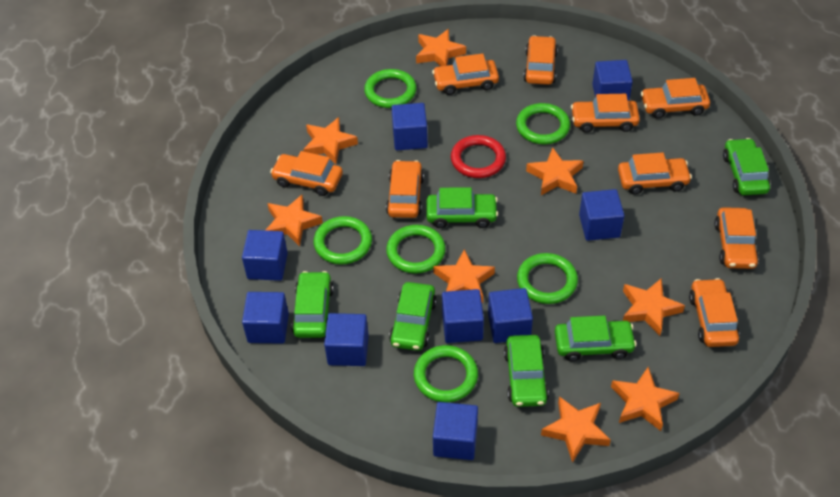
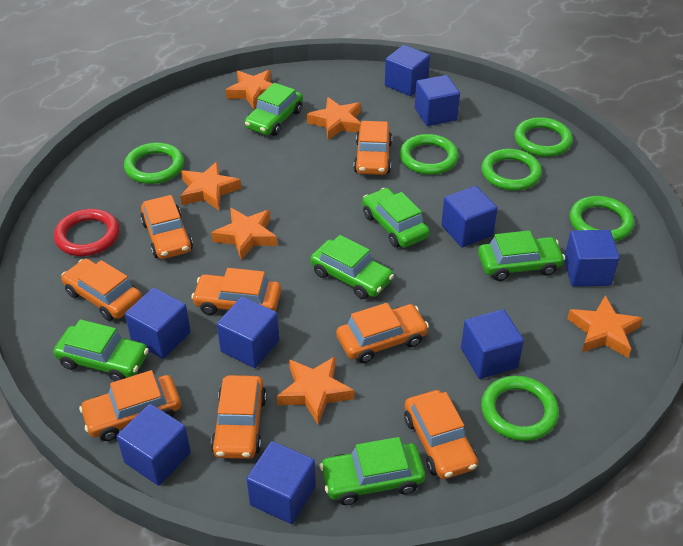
orange car: 9 -> 8
orange star: 8 -> 6

